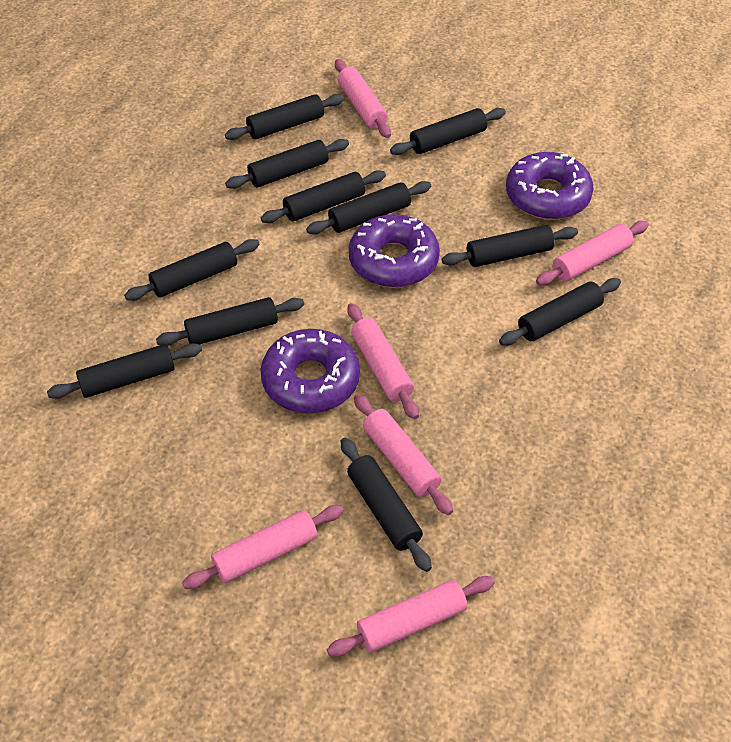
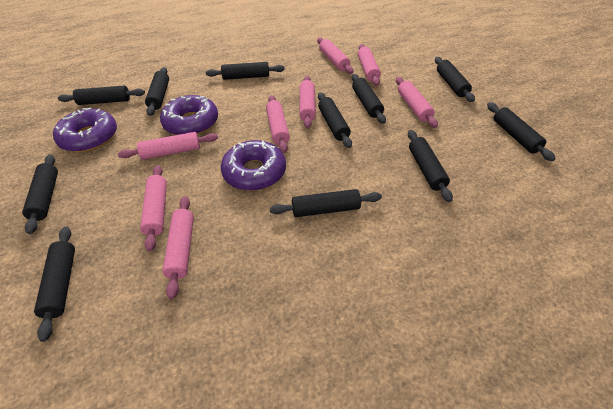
pink rolling pin: 6 -> 8

